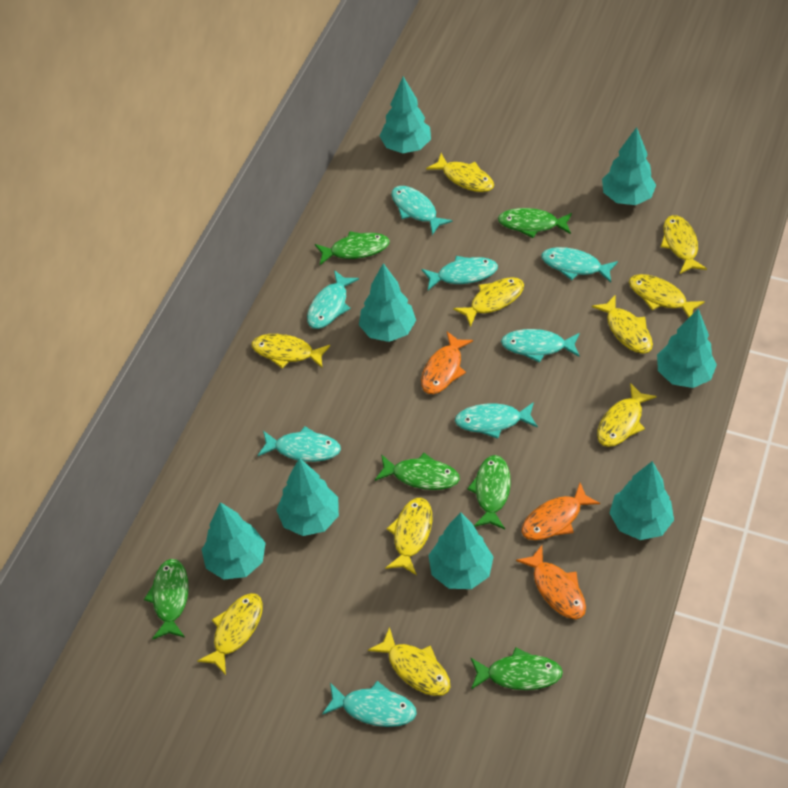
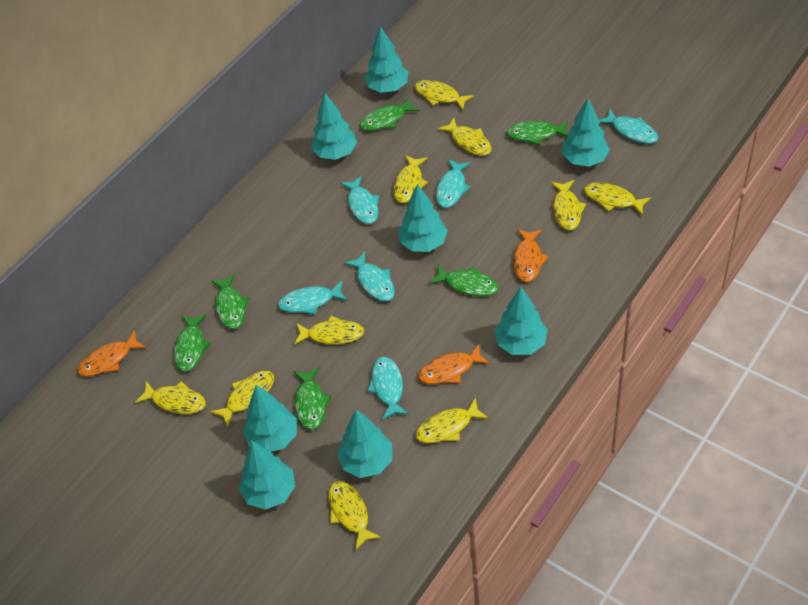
turquoise fish: 8 -> 6

